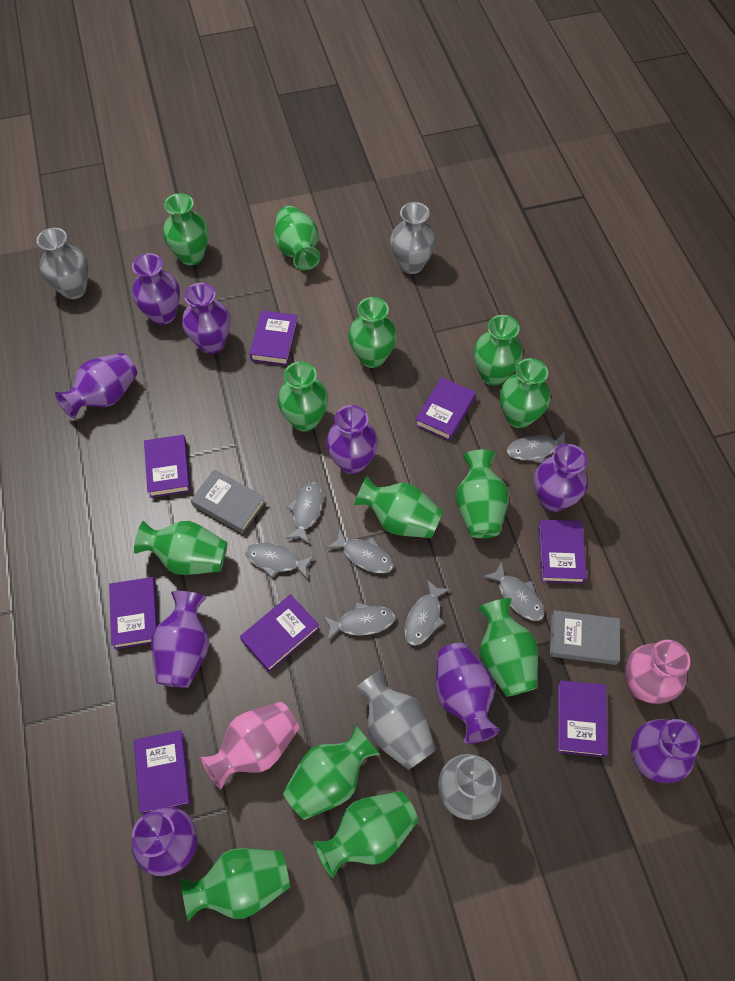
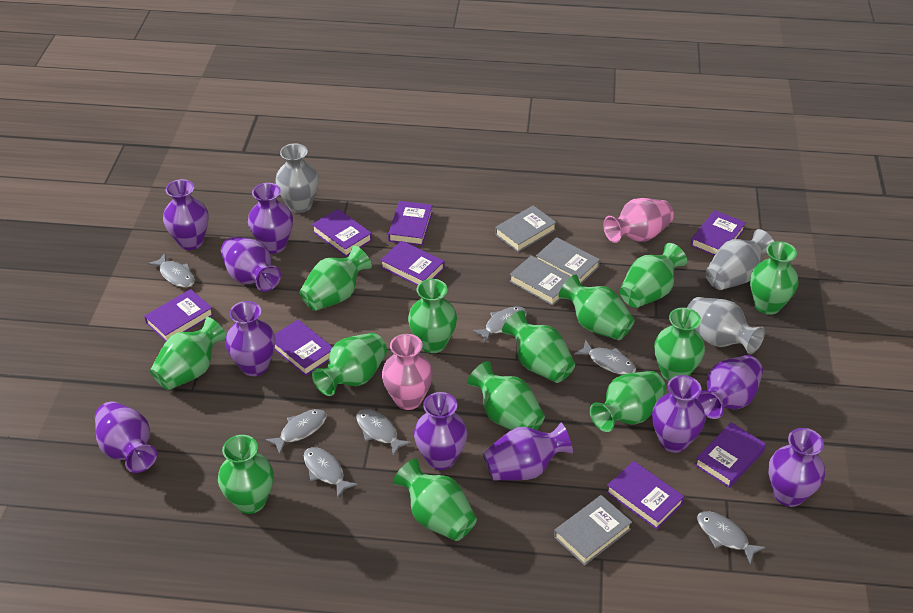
grey book: 2 -> 4
grey vase: 4 -> 3
purple vase: 9 -> 10

